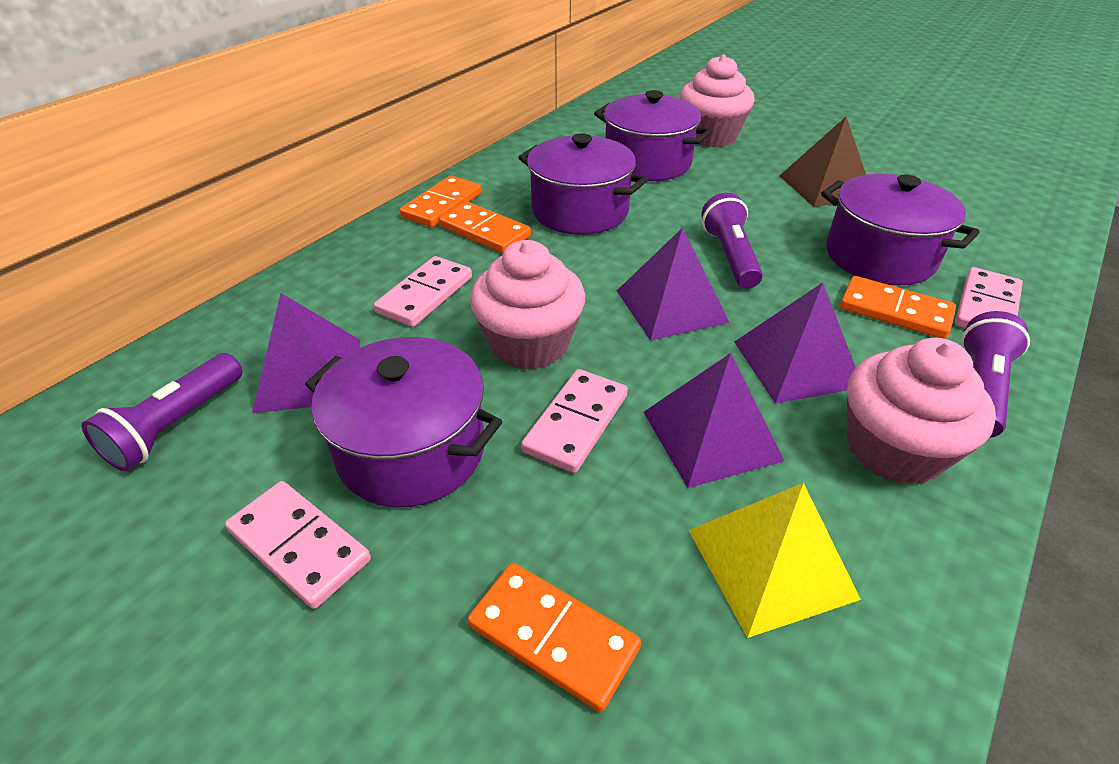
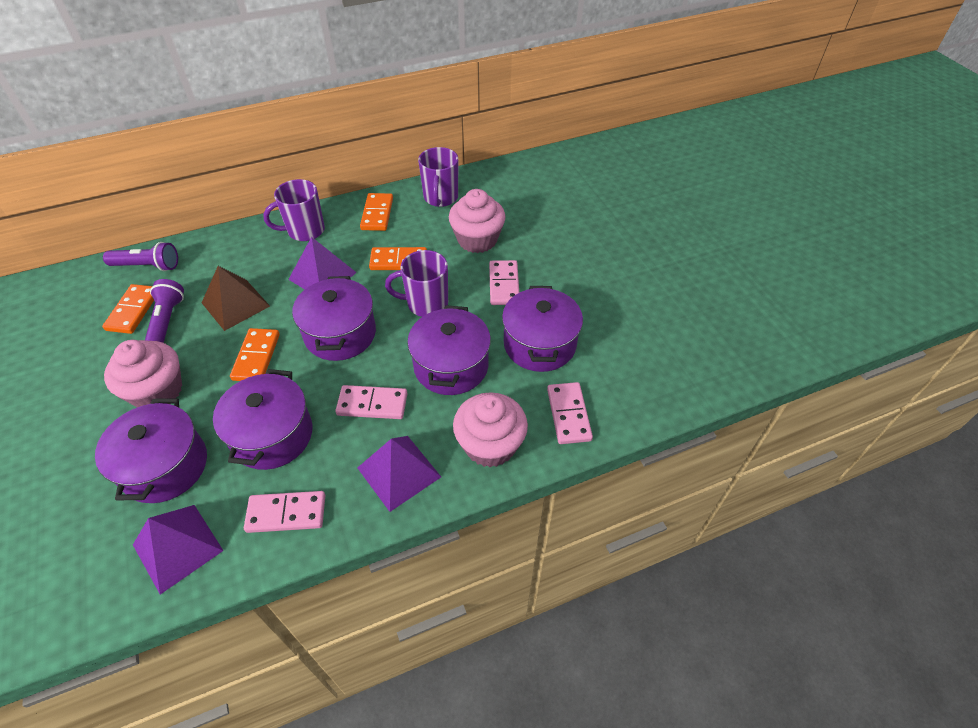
purple flashlight: 3 -> 2
purple mug: 0 -> 3
purple pot: 4 -> 5
purple pyramid: 4 -> 3
yellow pyramid: 1 -> 0

